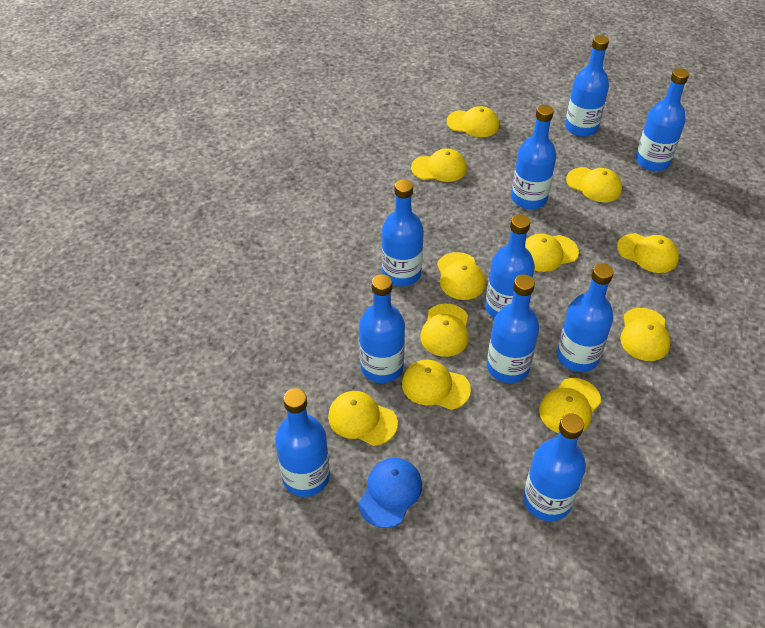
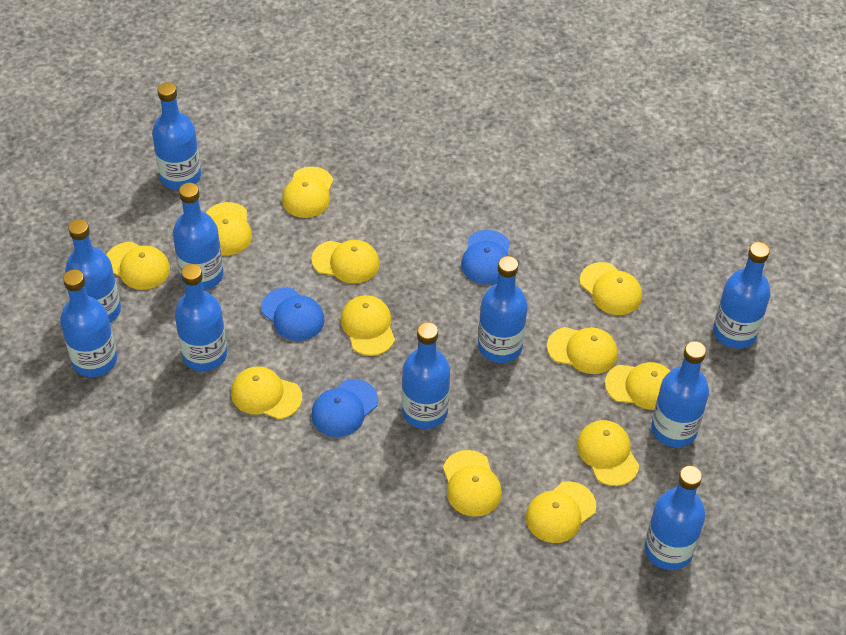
blue cap: 1 -> 3
yellow cap: 11 -> 12

